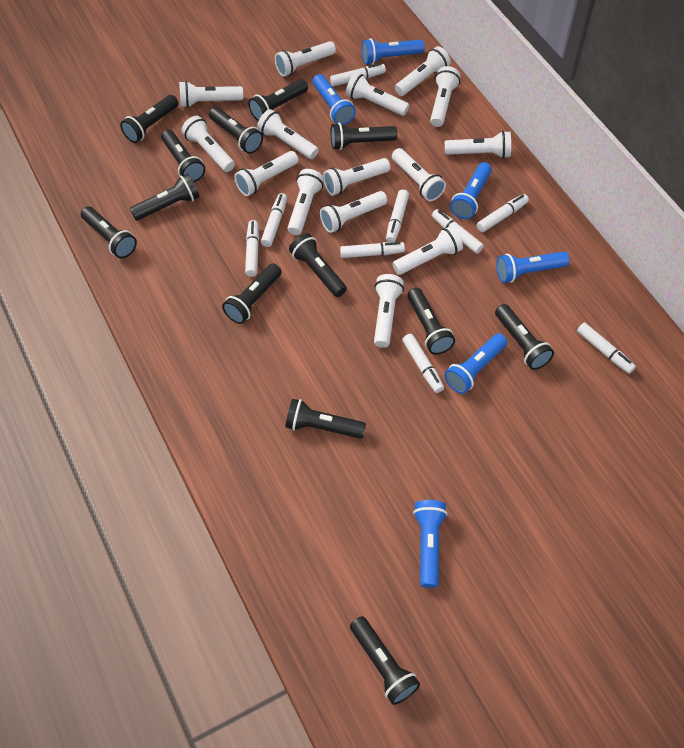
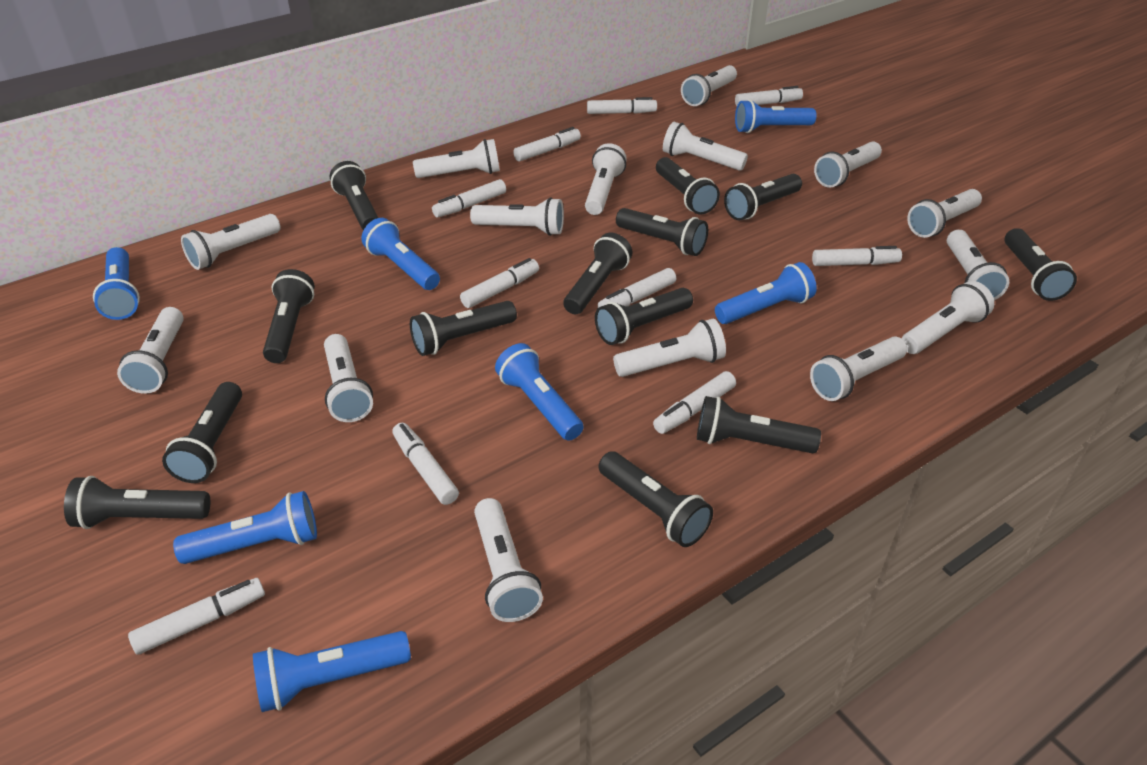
blue flashlight: 6 -> 7
white marker: 9 -> 10

